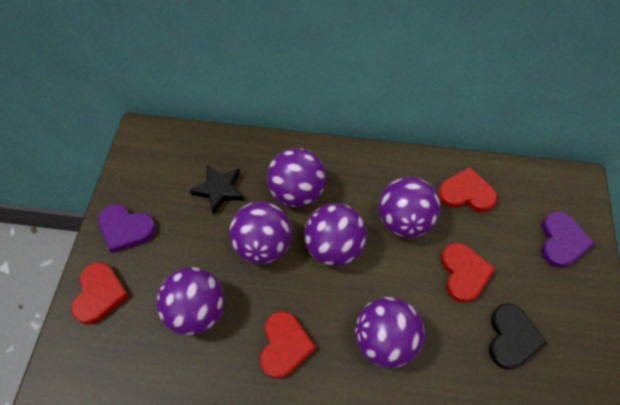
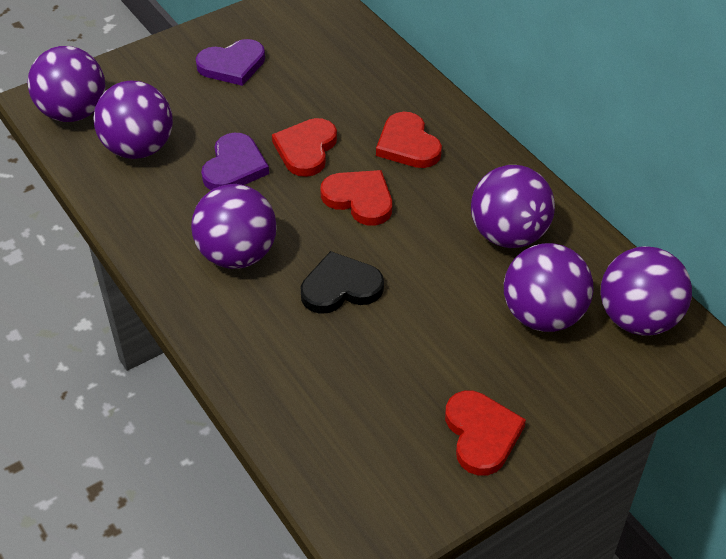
black star: 1 -> 0

